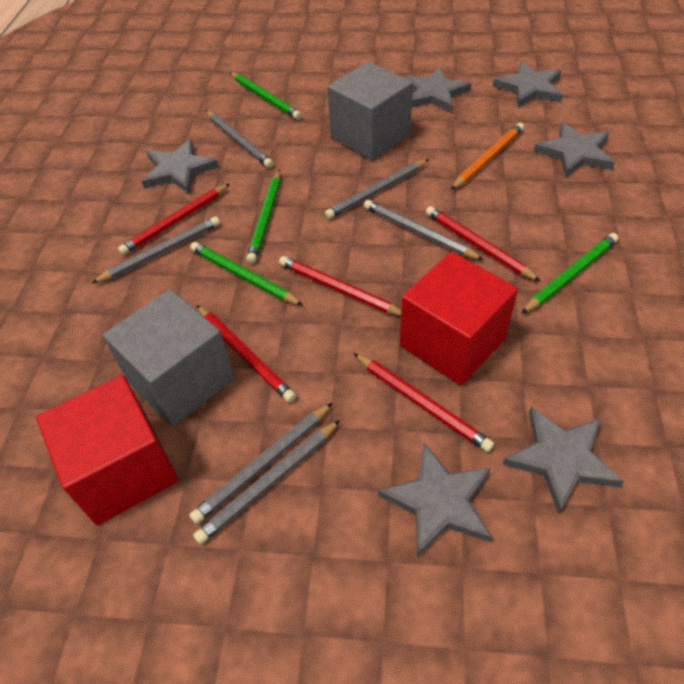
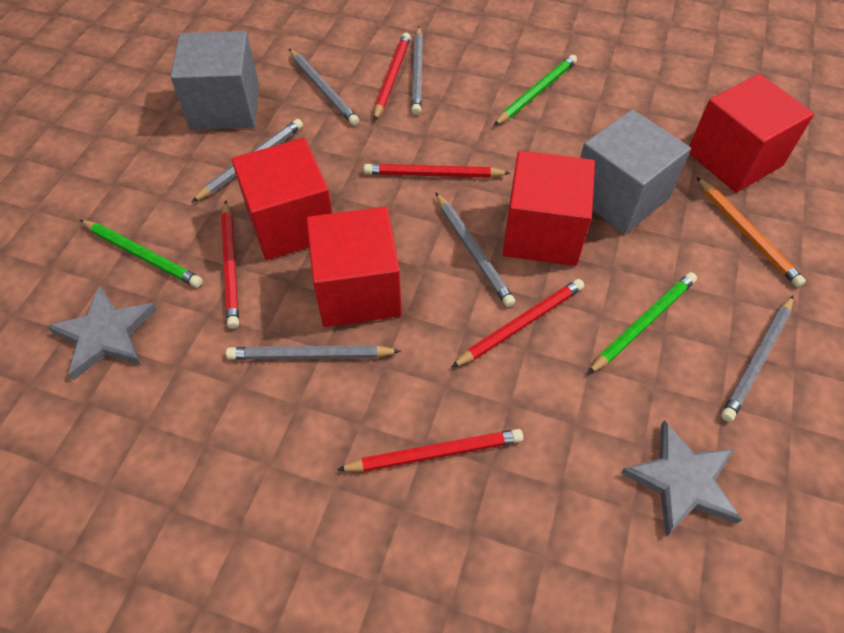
green pencil: 4 -> 3
grey star: 6 -> 2
red cube: 2 -> 4

